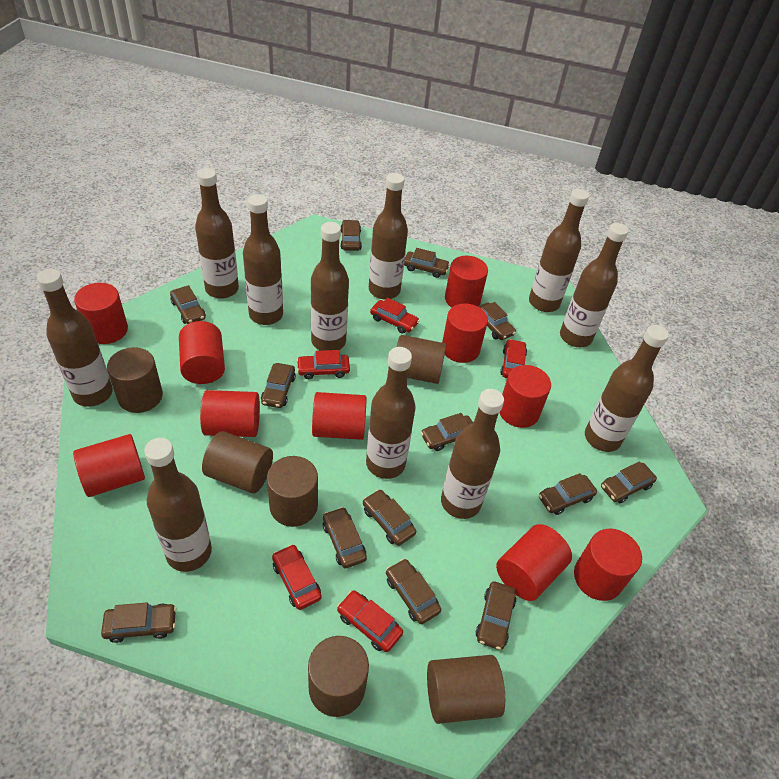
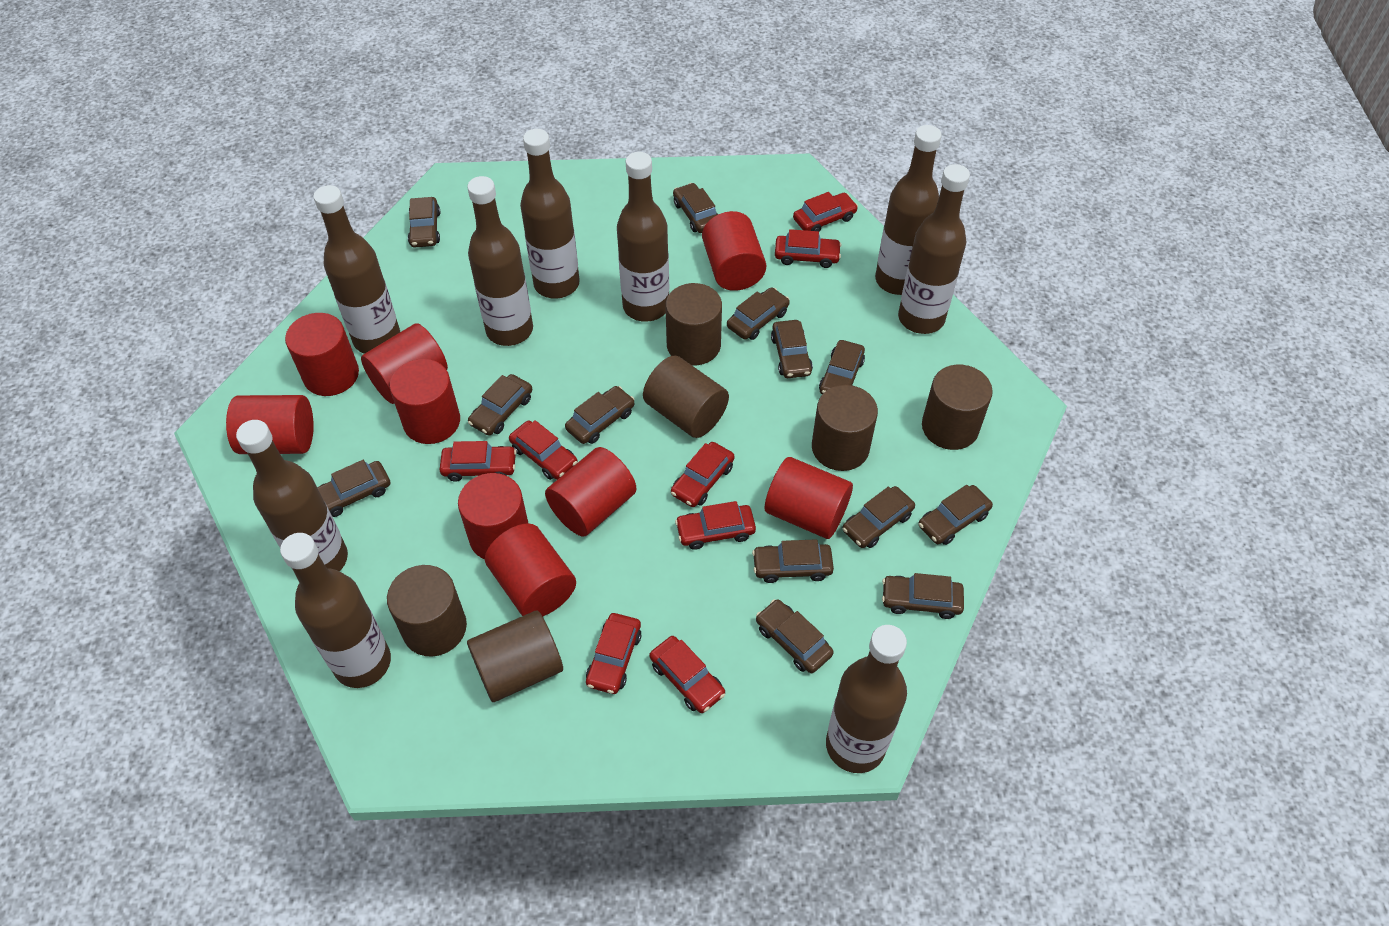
brown bottle: 11 -> 9
red car: 5 -> 8
red cylinder: 10 -> 9

